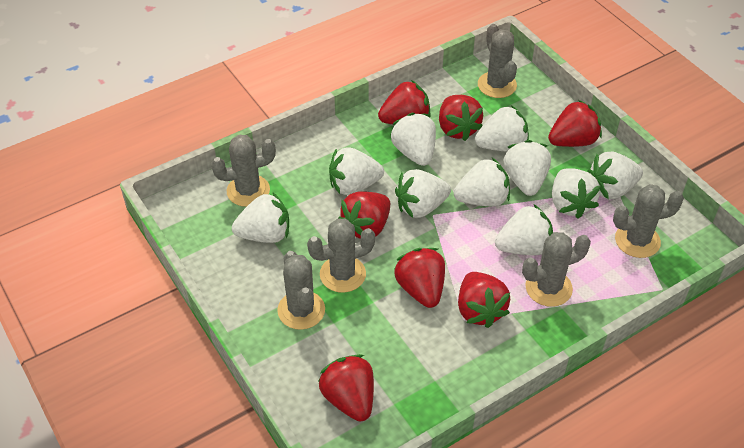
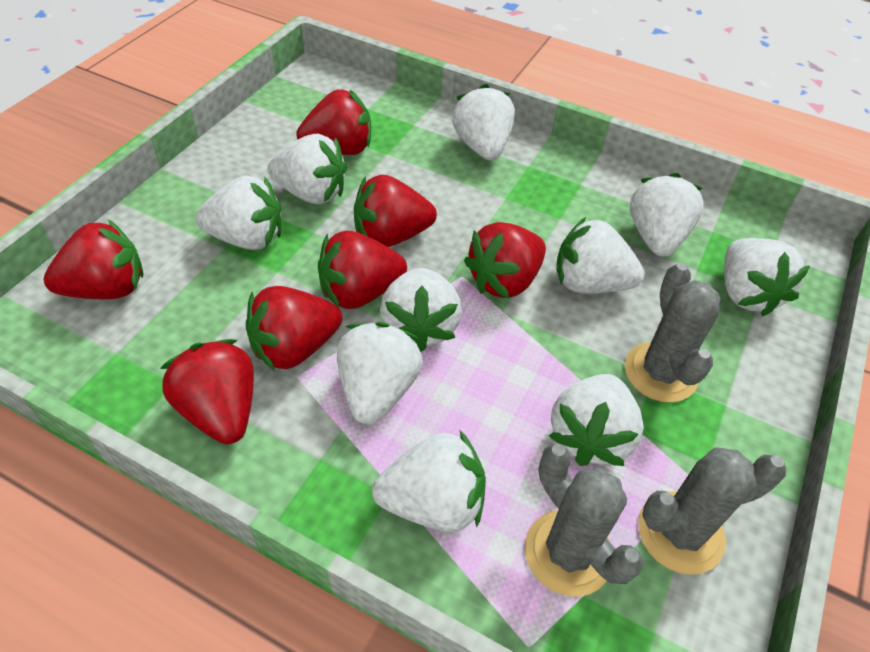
grey cactus: 6 -> 3

